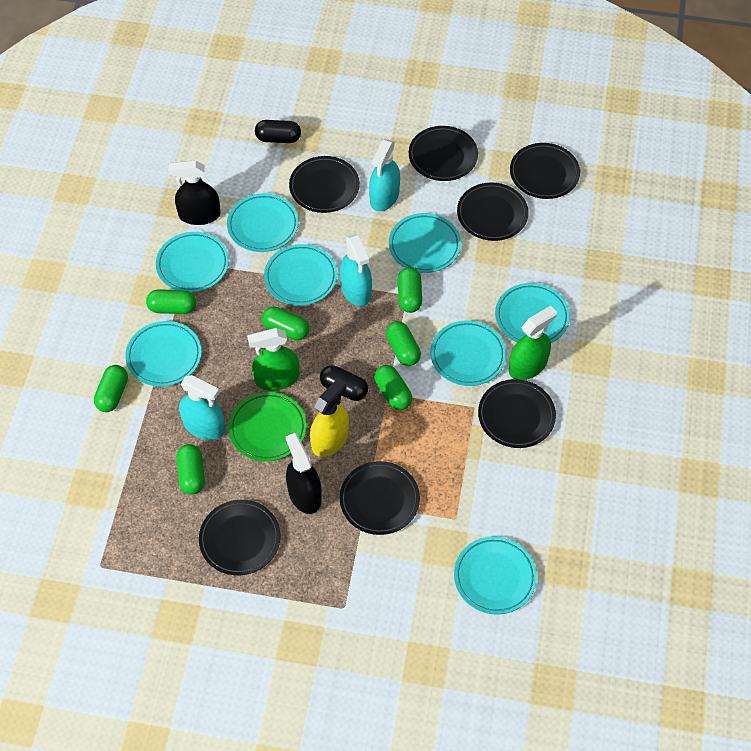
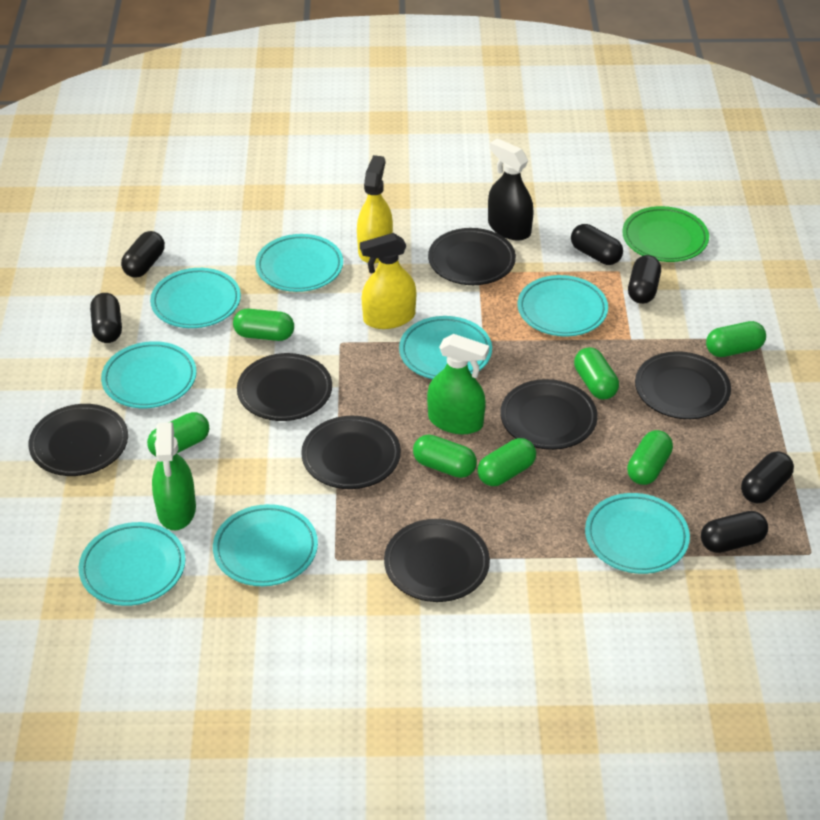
black capsule: 2 -> 6
black spray bottle: 2 -> 1
turquoise spray bottle: 3 -> 0
yellow spray bottle: 1 -> 2

